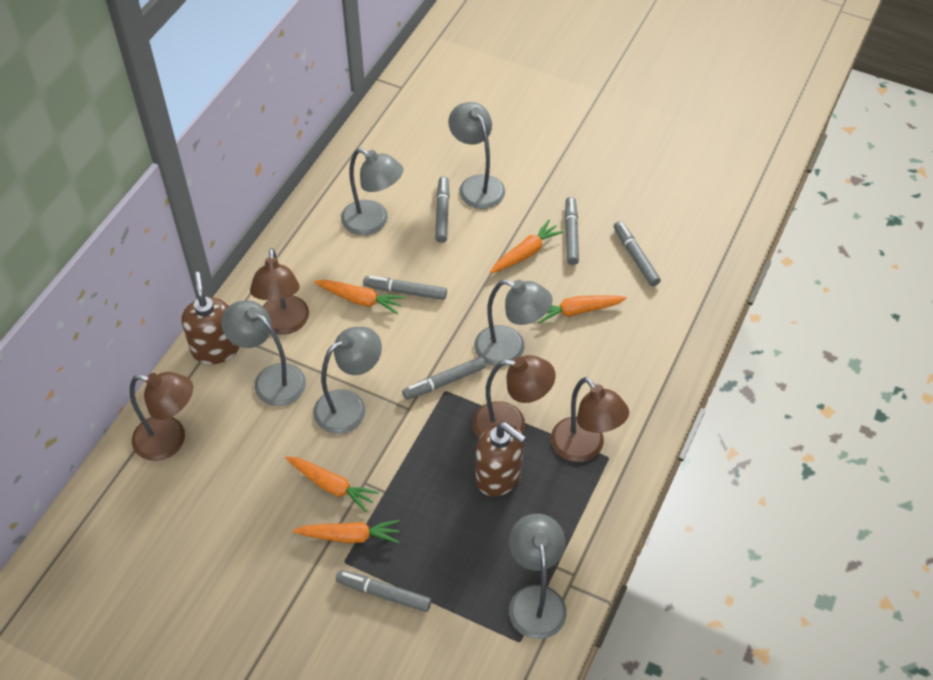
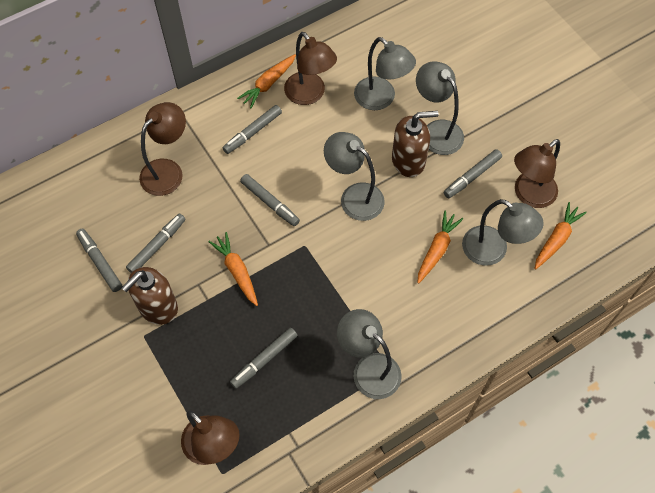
grey lamp: 6 -> 5
orange carrot: 5 -> 4

